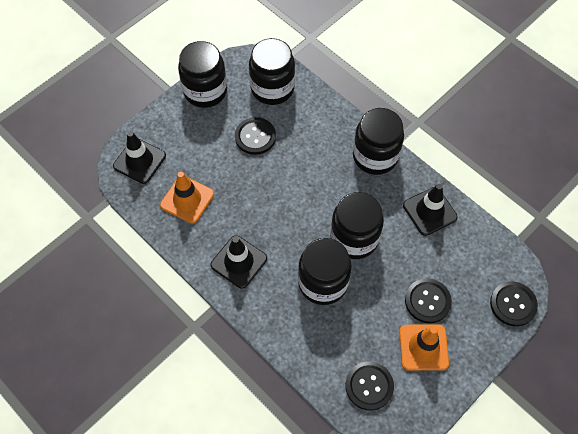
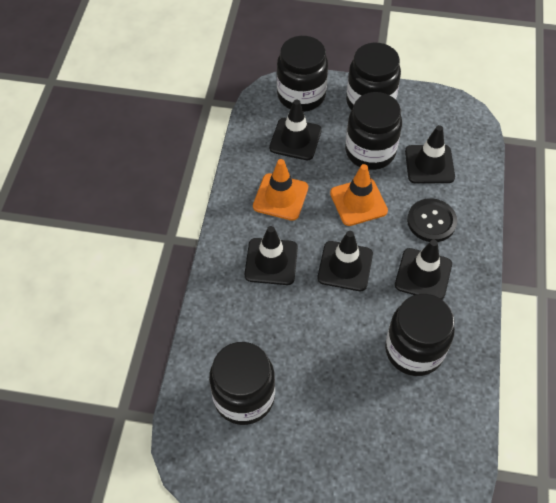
black button: 4 -> 1
black traffic cone: 3 -> 5

